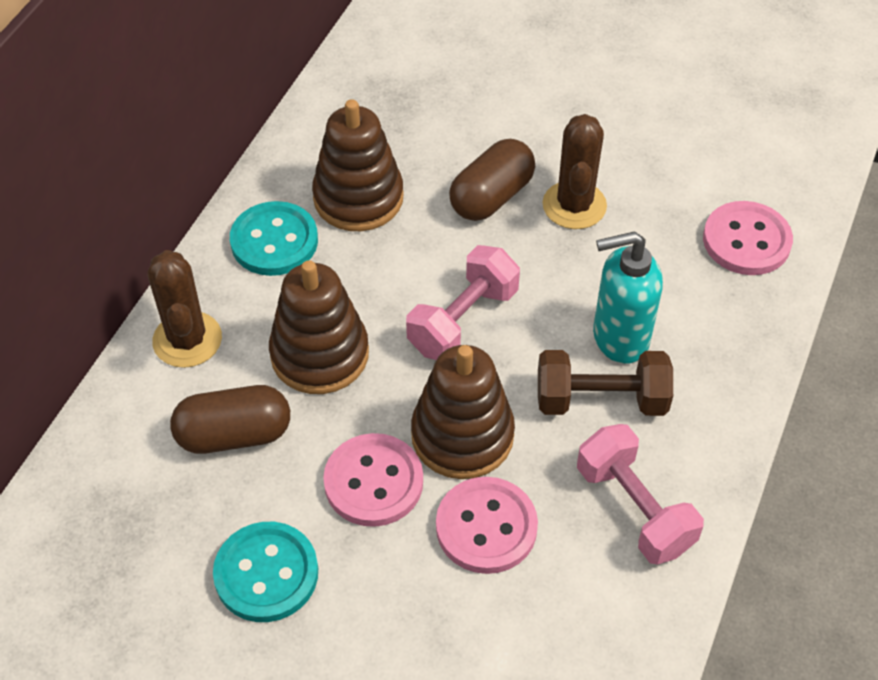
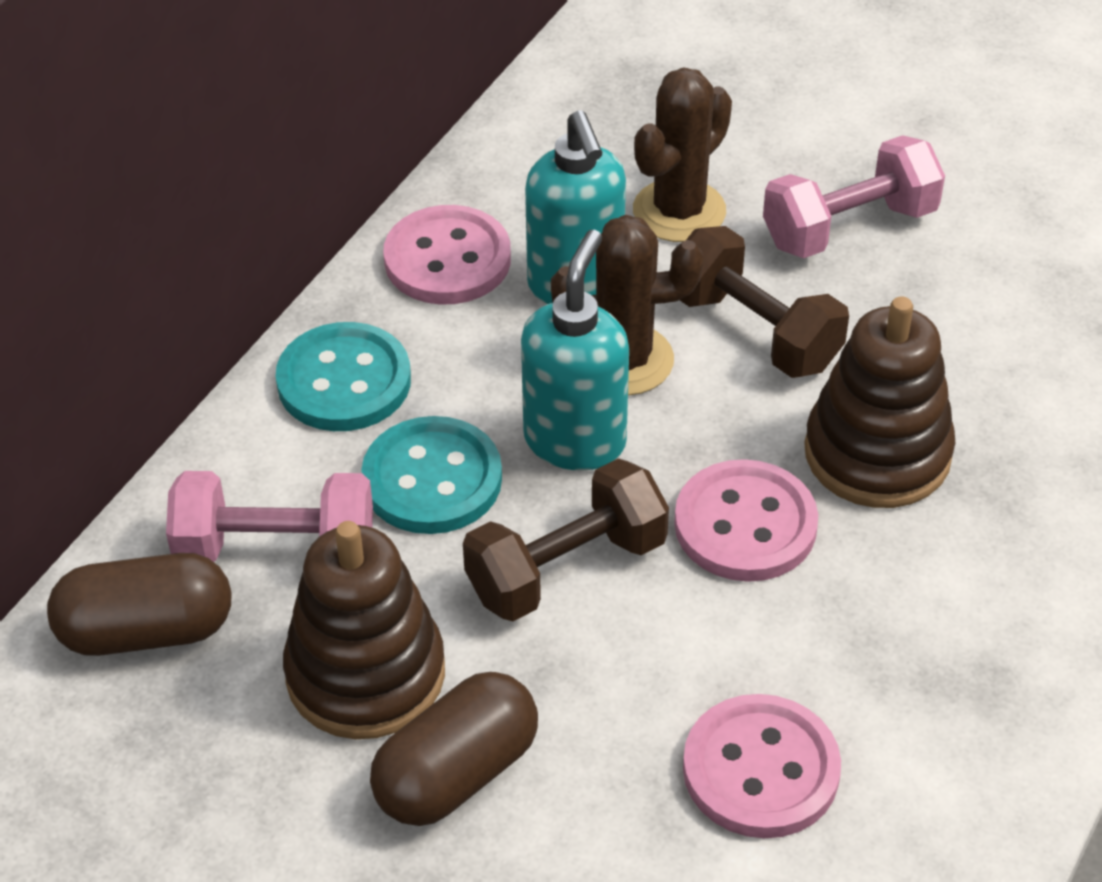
brown dumbbell: 1 -> 2
brown stacking toy: 3 -> 2
turquoise soap dispenser: 1 -> 2

